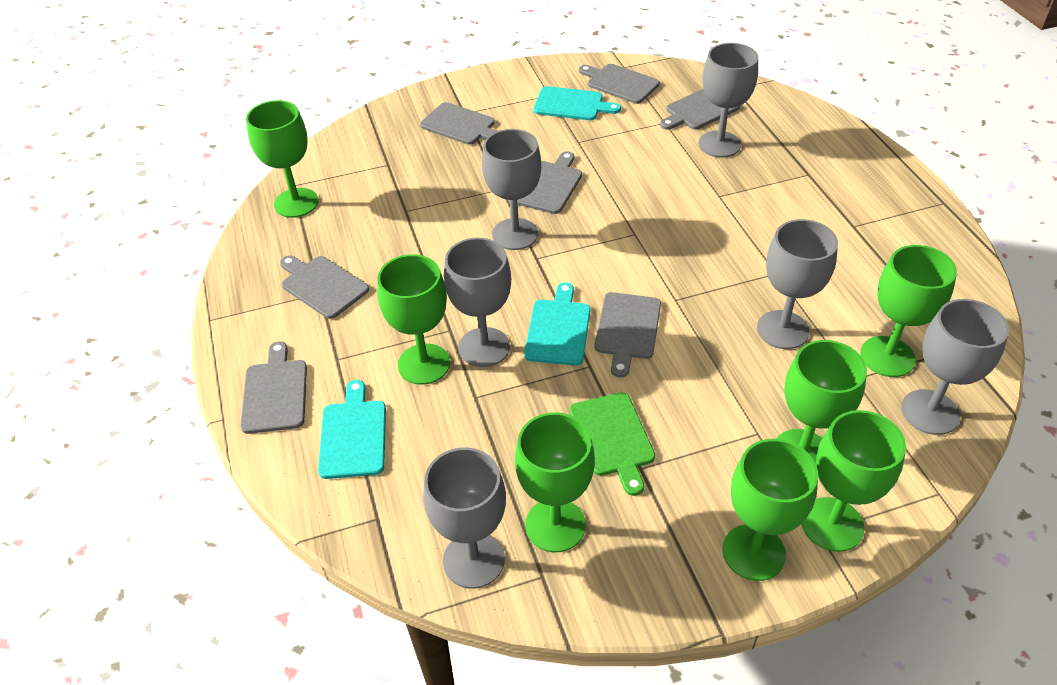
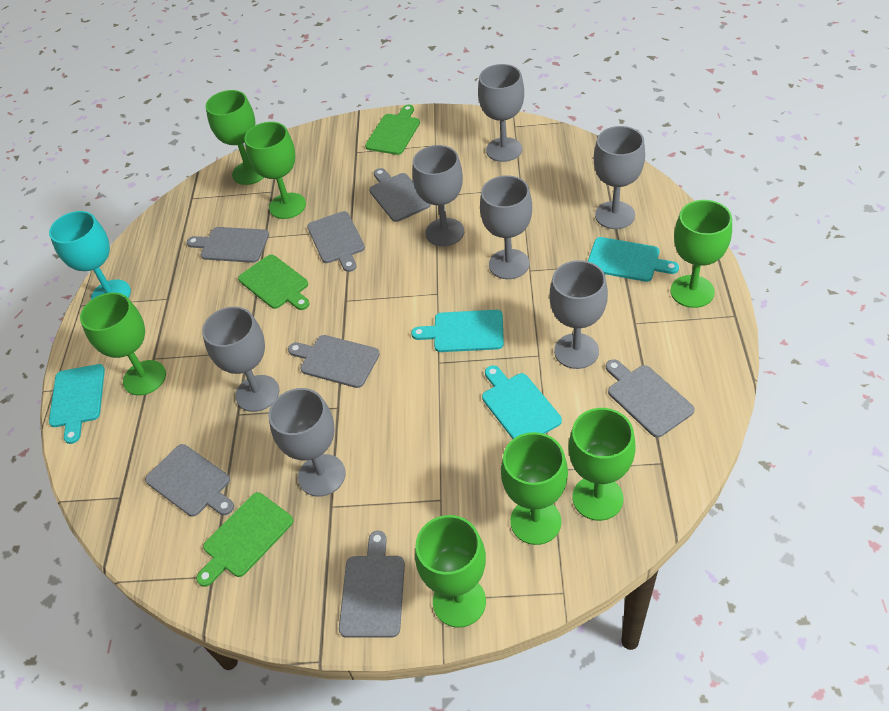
green cutting board: 1 -> 3
grey goblet: 6 -> 7
turquoise cutting board: 3 -> 4
turquoise goblet: 0 -> 1

